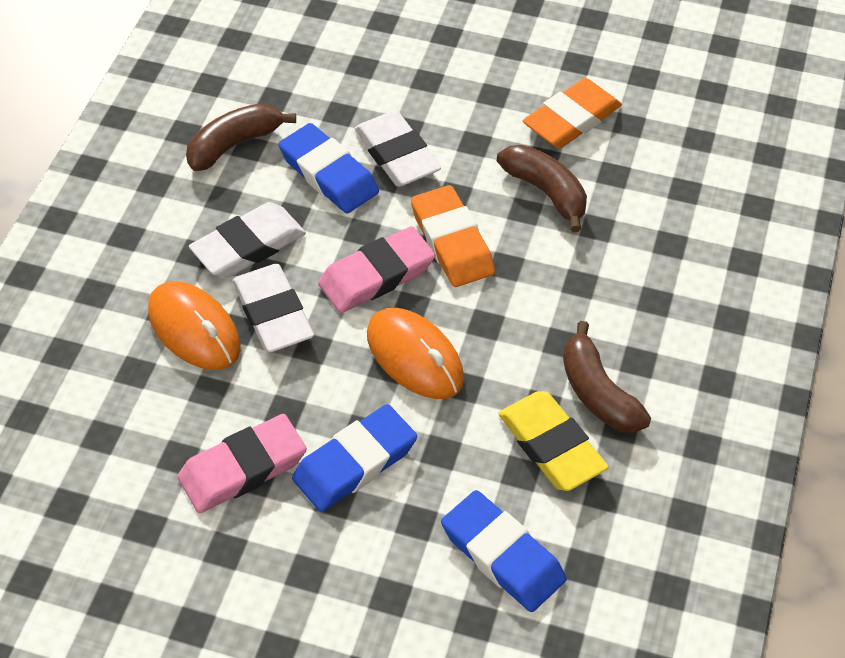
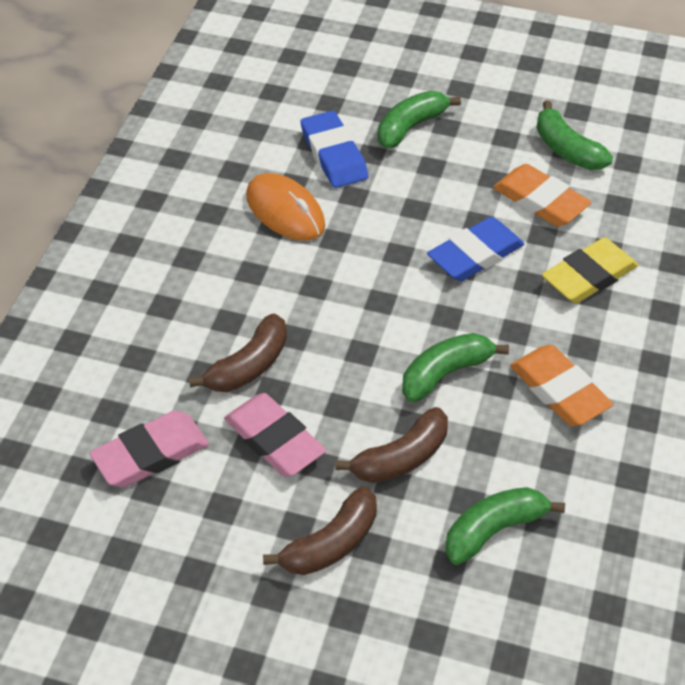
blue eraser: 3 -> 2
green banana: 0 -> 4
orange mouse: 2 -> 1
white eraser: 3 -> 0

